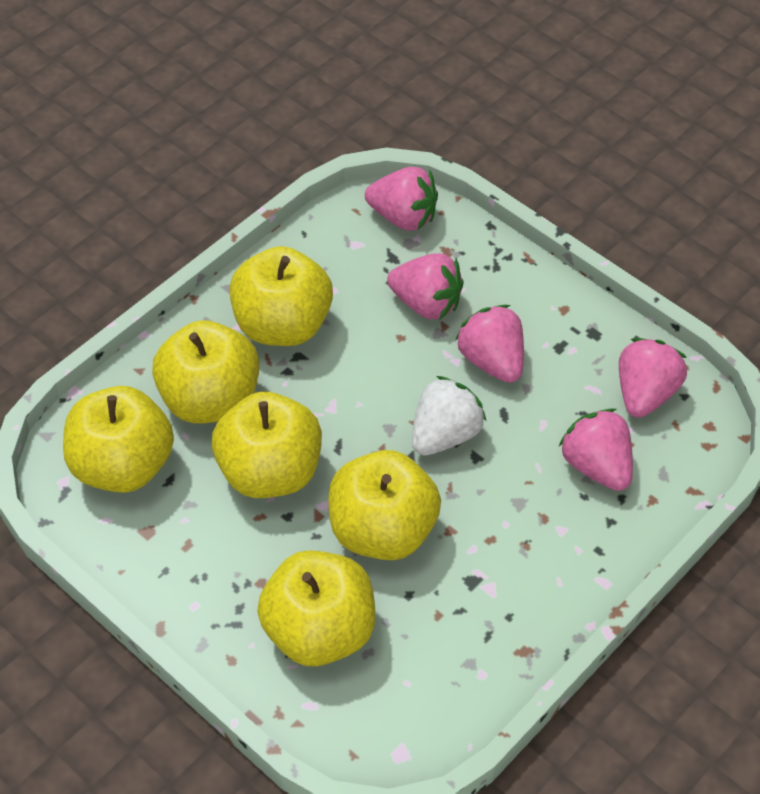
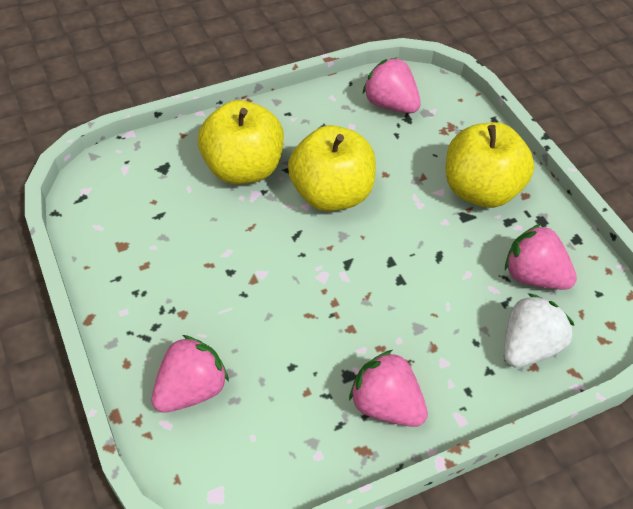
pink strawberry: 5 -> 4
yellow apple: 6 -> 3

